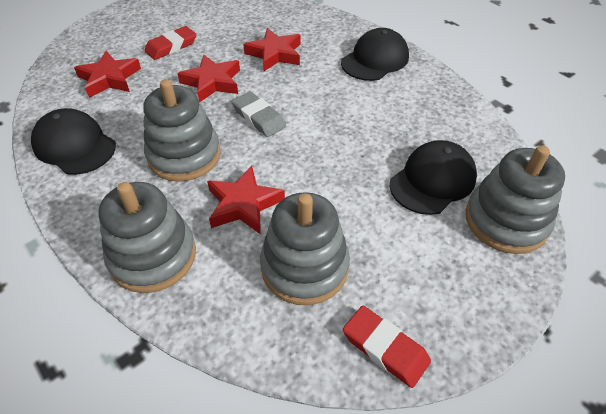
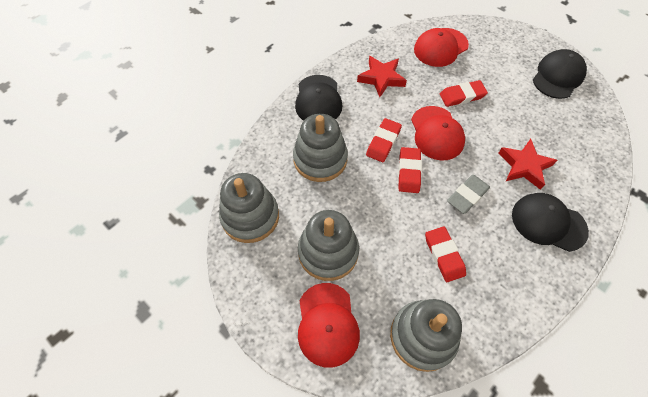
red cap: 0 -> 3
red eraser: 2 -> 4
red star: 4 -> 2

